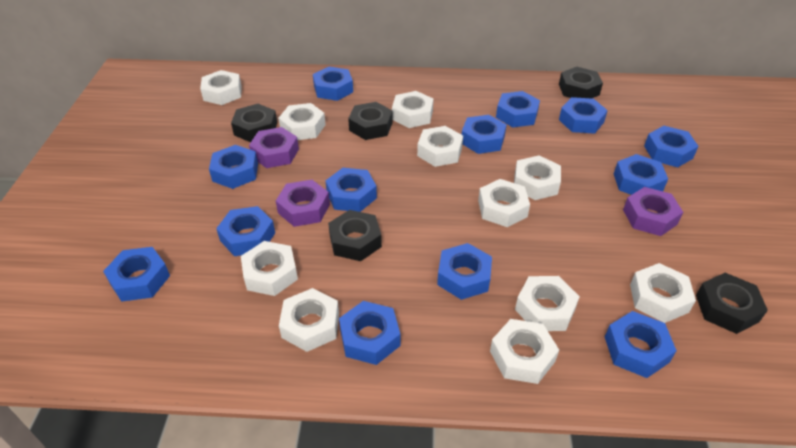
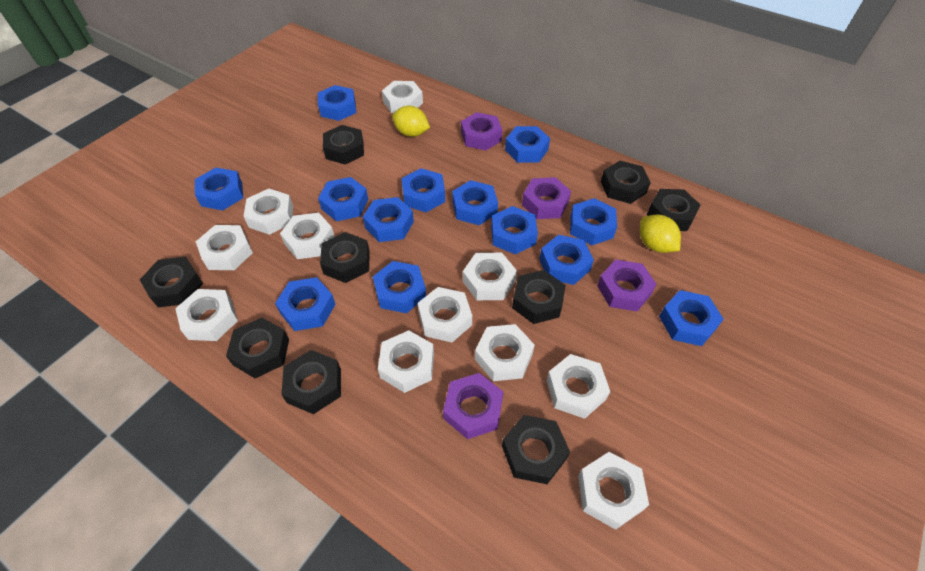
black nut: 5 -> 9
purple nut: 3 -> 4
yellow lemon: 0 -> 2

